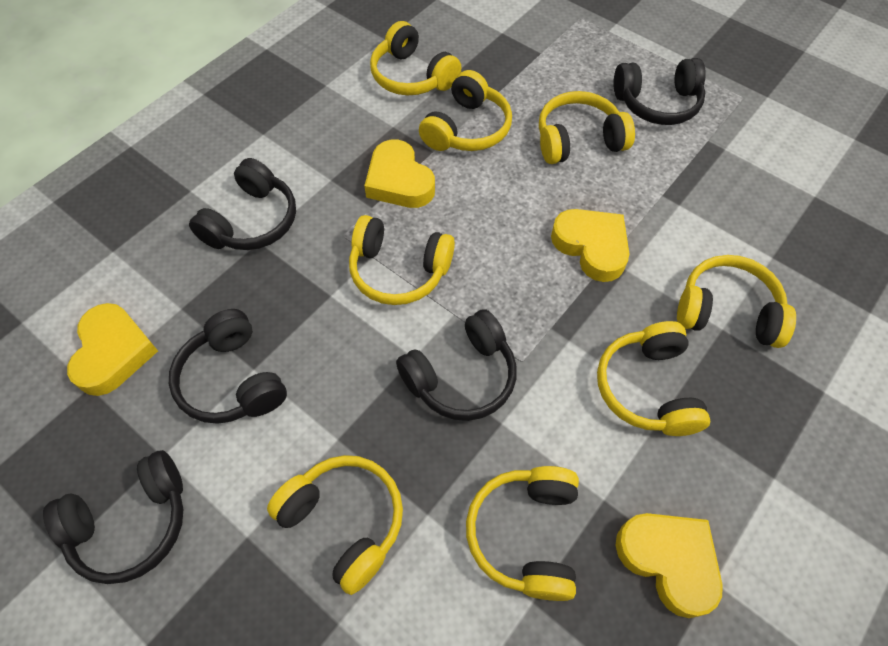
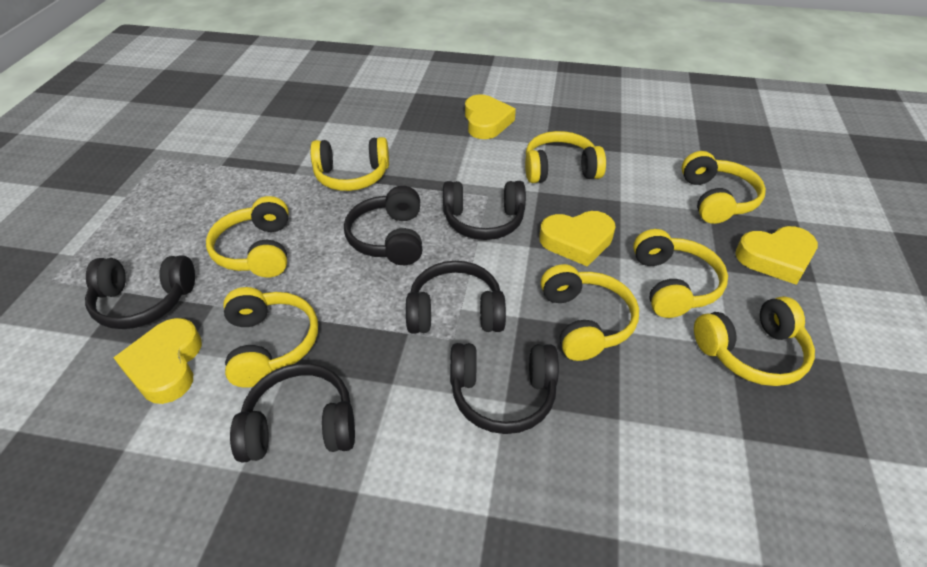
black headphones: 5 -> 6

